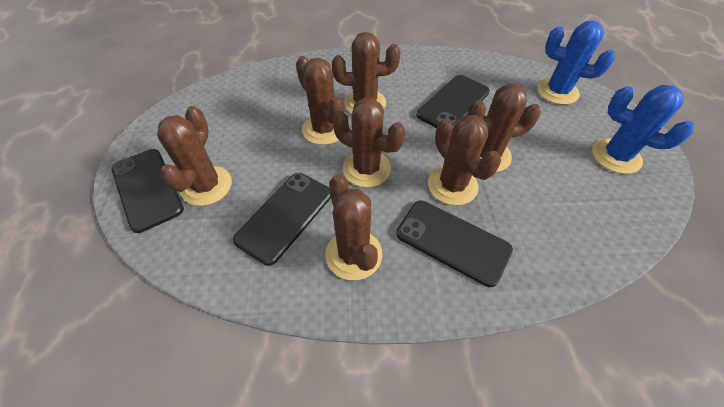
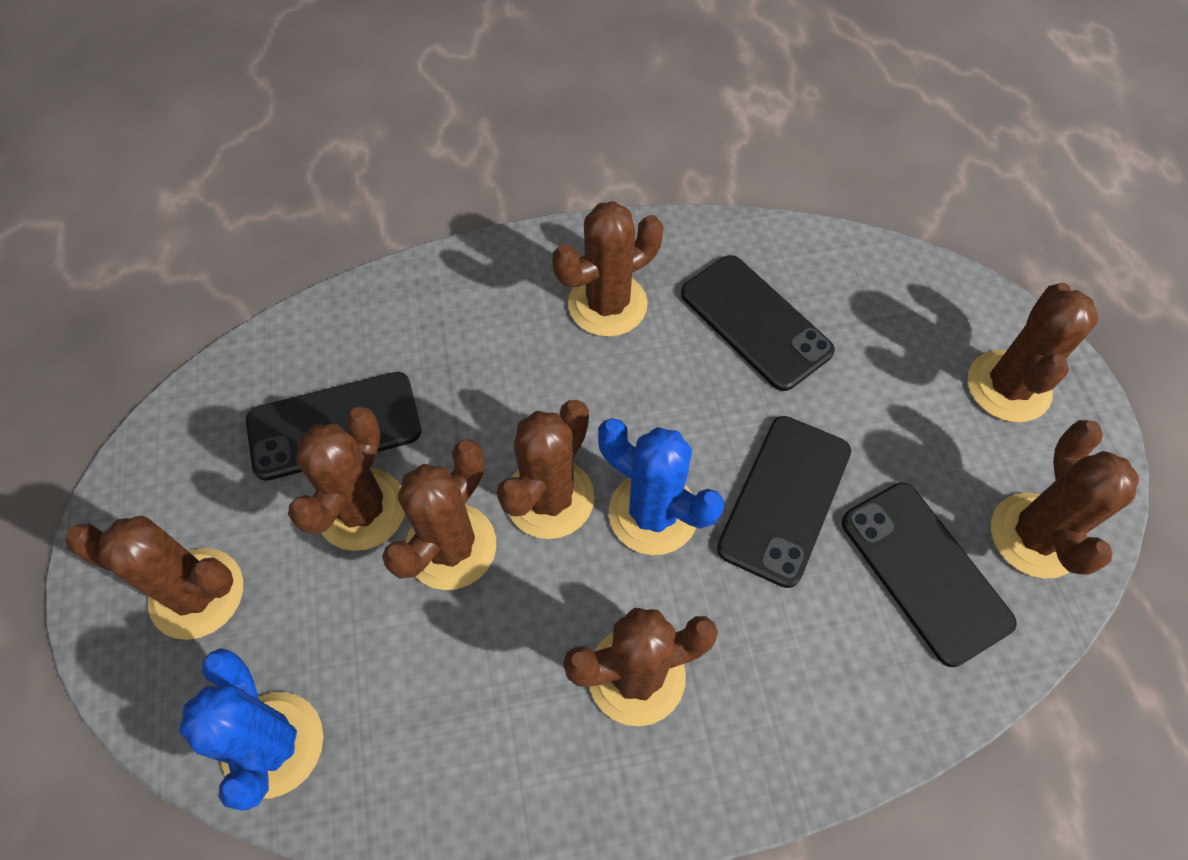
brown cactus: 7 -> 8

